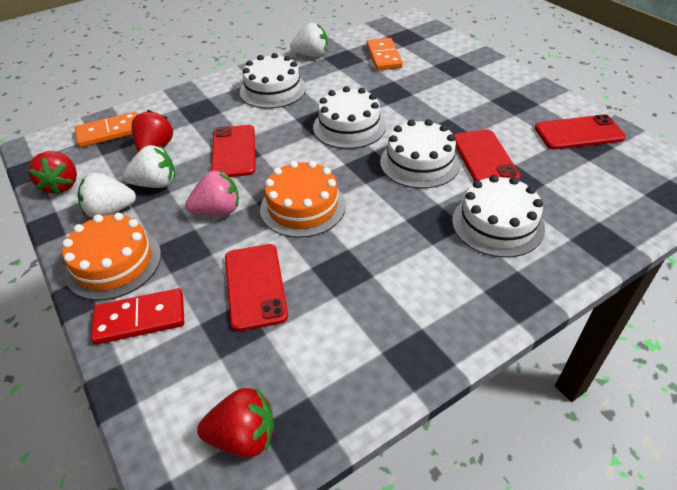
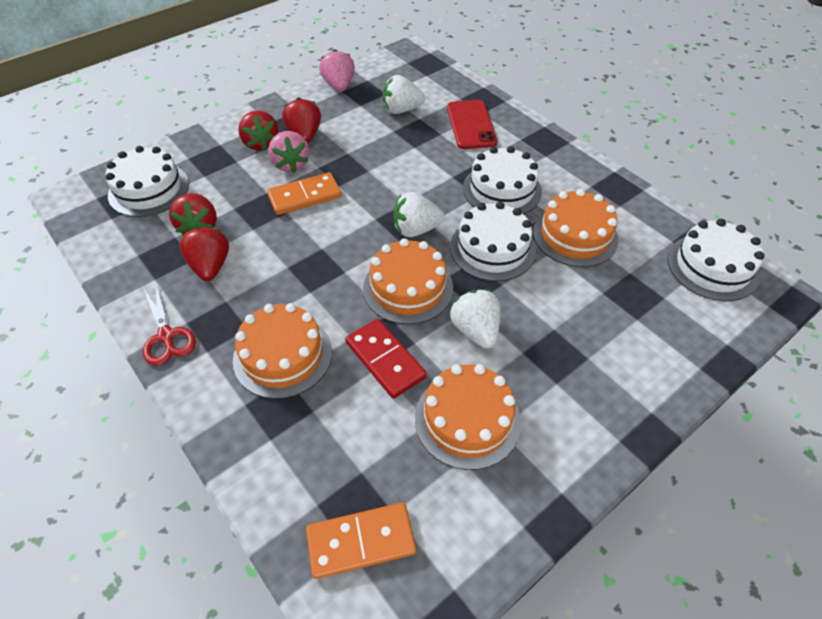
orange cake: 2 -> 4
pink strawberry: 1 -> 2
red phone: 4 -> 1
red scissors: 0 -> 1
red strawberry: 3 -> 4

